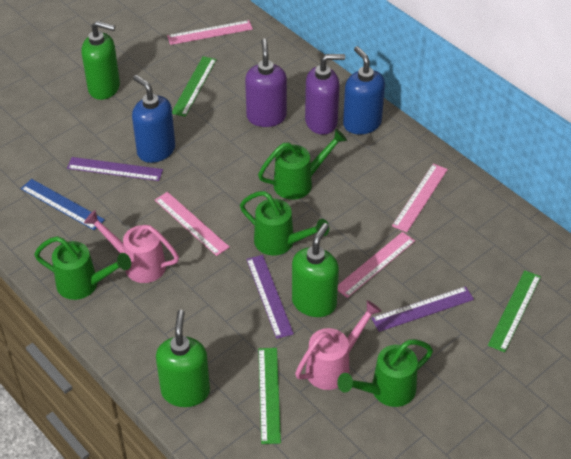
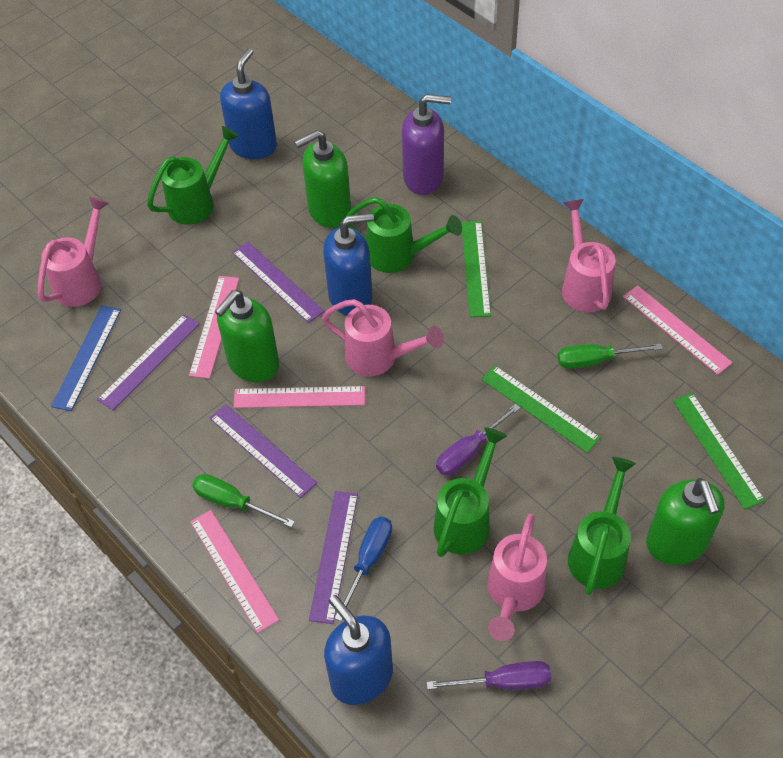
blue screwdriver: 0 -> 1
blue soap dispenser: 2 -> 3
green screwdriver: 0 -> 2
pink watering can: 2 -> 4
purple ruler: 3 -> 4
purple screwdriver: 0 -> 2
purple soap dispenser: 2 -> 1

